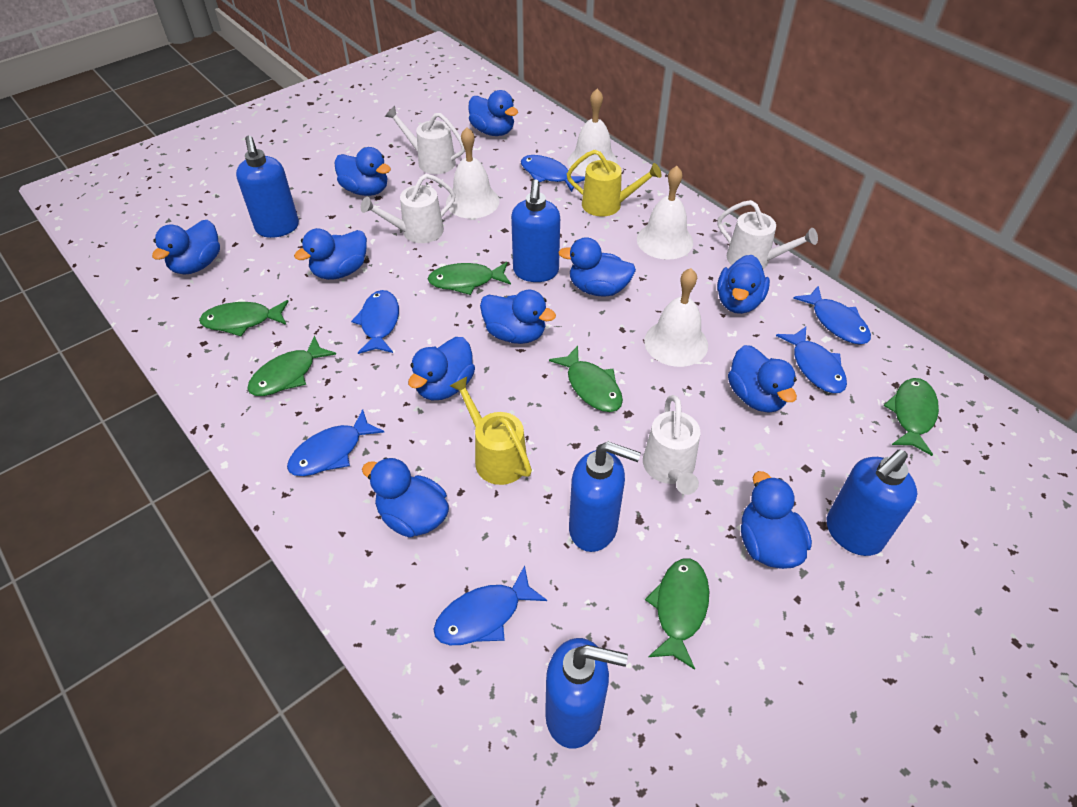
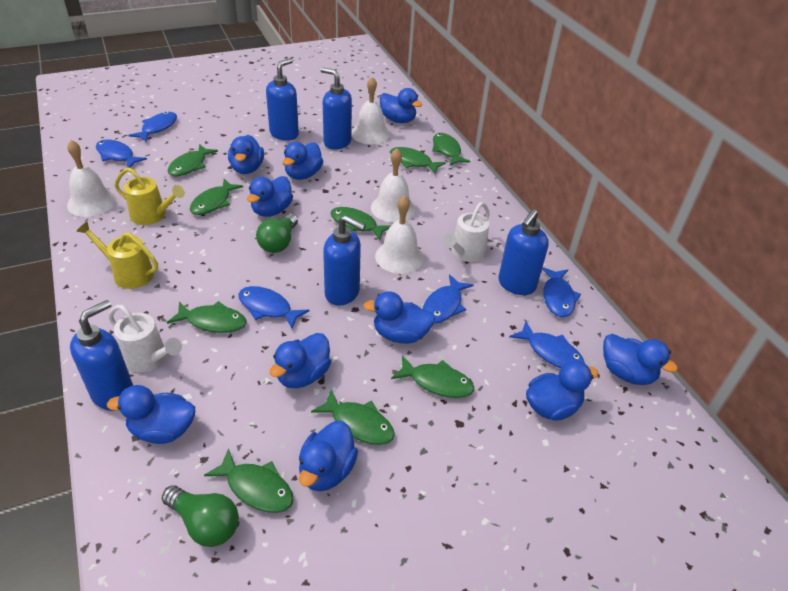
blue duck: 11 -> 10
green fish: 6 -> 9
green light bulb: 0 -> 2
white watering can: 4 -> 2

